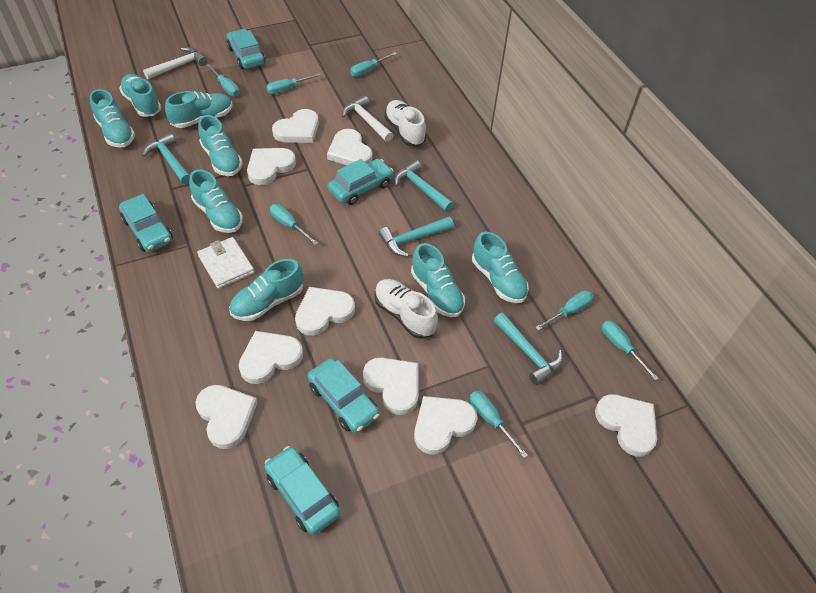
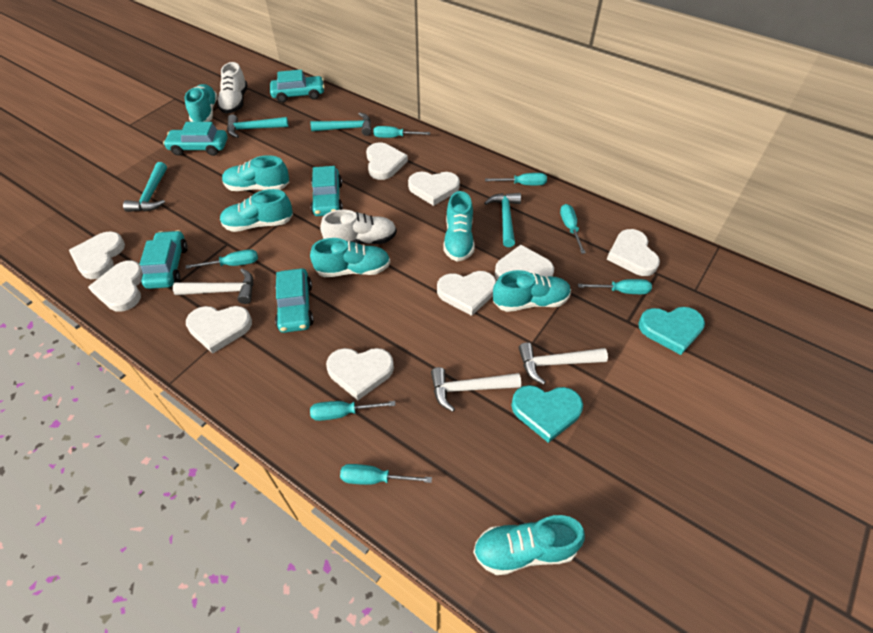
turquoise heart: 0 -> 2
turquoise shoe: 8 -> 7
white hammer: 2 -> 3
white wallet: 1 -> 0

